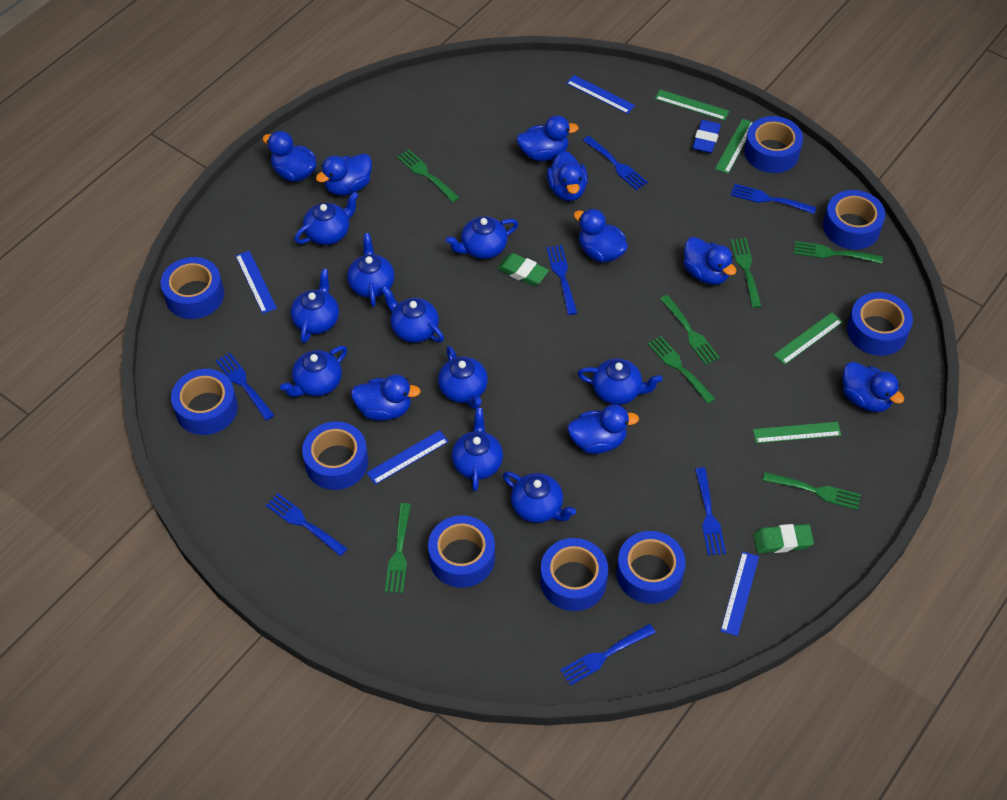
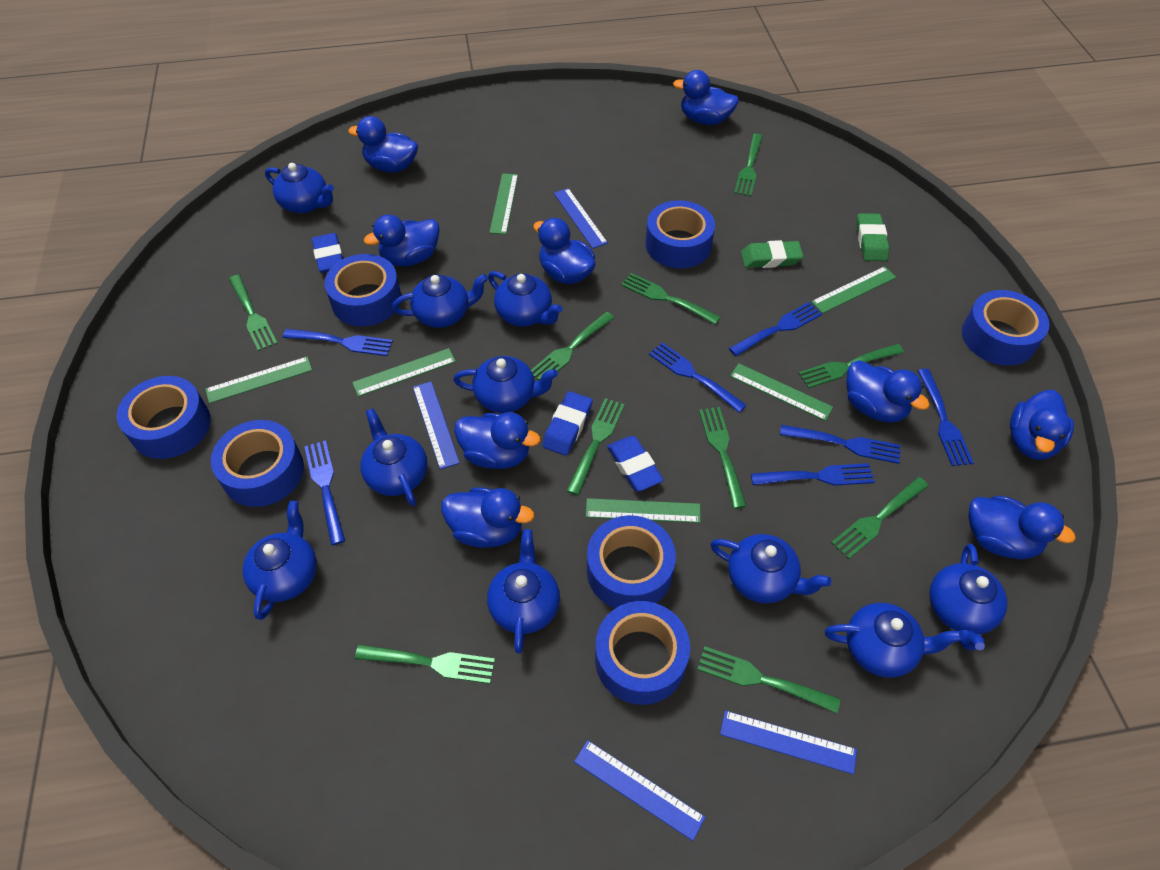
blue eraser: 1 -> 3
blue tape: 9 -> 7
green fork: 7 -> 10
green ruler: 4 -> 6

